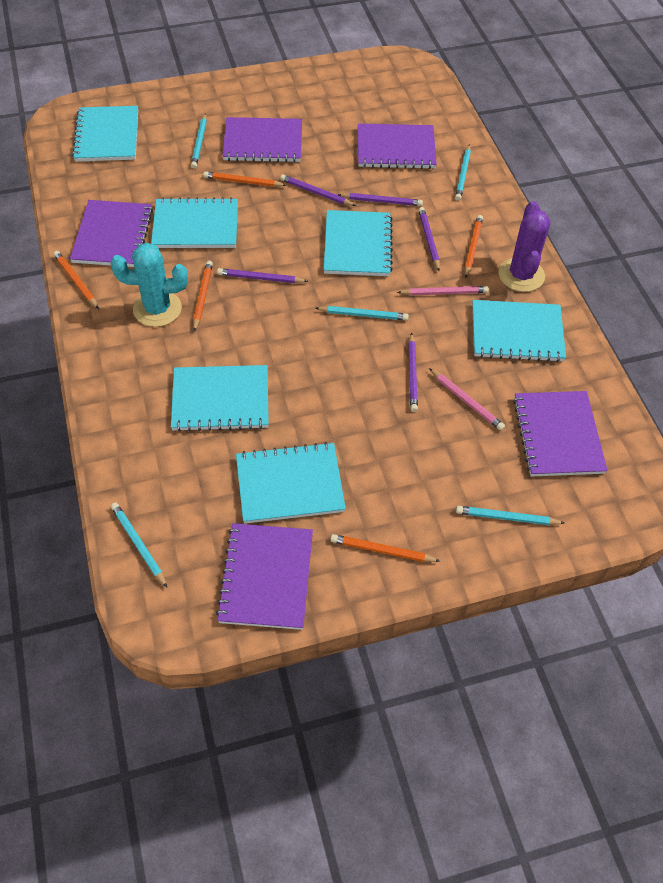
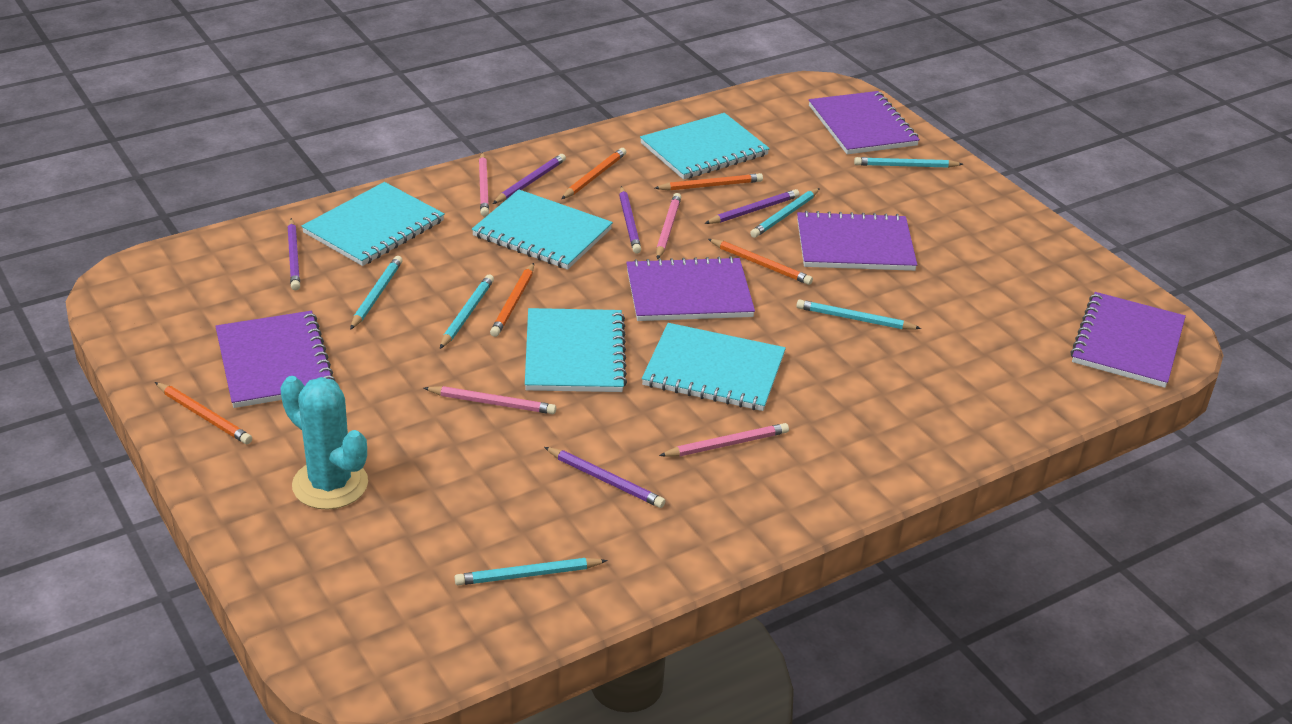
pink pencil: 2 -> 4
purple cactus: 1 -> 0
turquoise notebook: 6 -> 5
turquoise pencil: 5 -> 6

